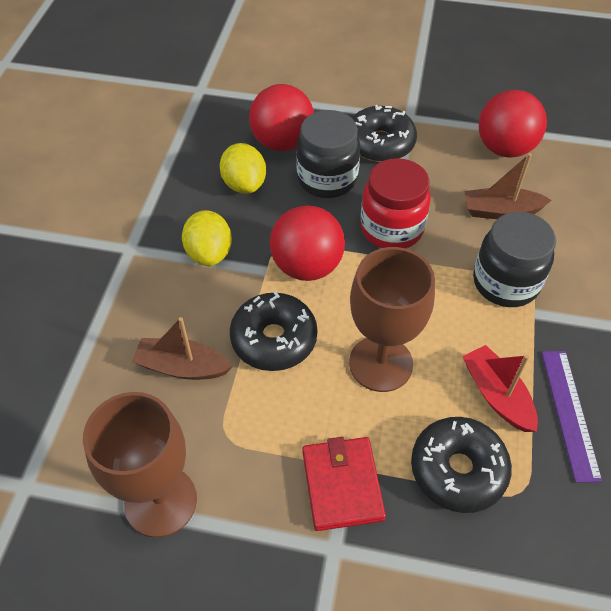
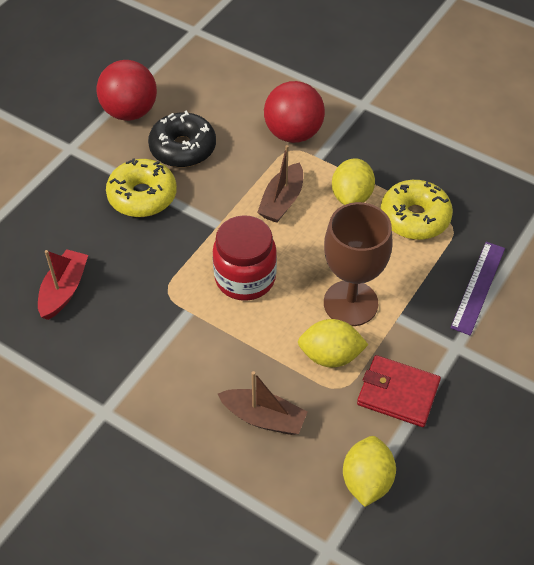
black donut: 3 -> 1
black jar: 2 -> 0
brown goblet: 2 -> 1
red ball: 3 -> 2
yellow donut: 0 -> 2
yellow lemon: 2 -> 3

